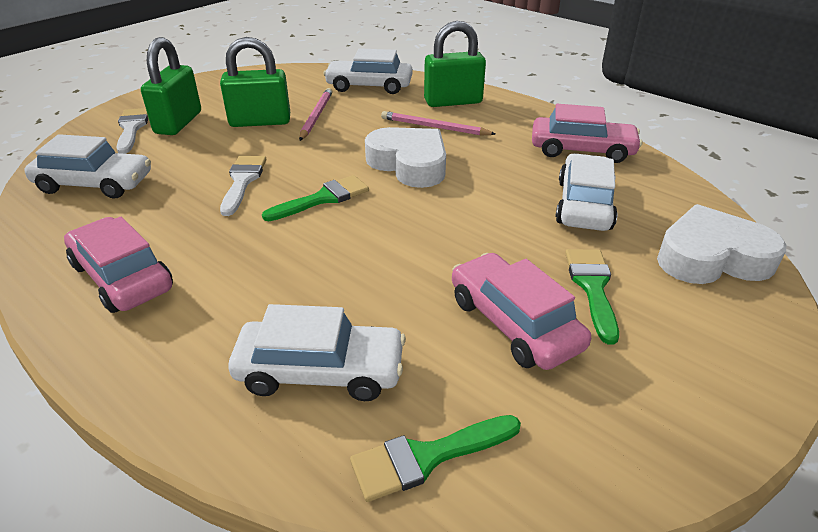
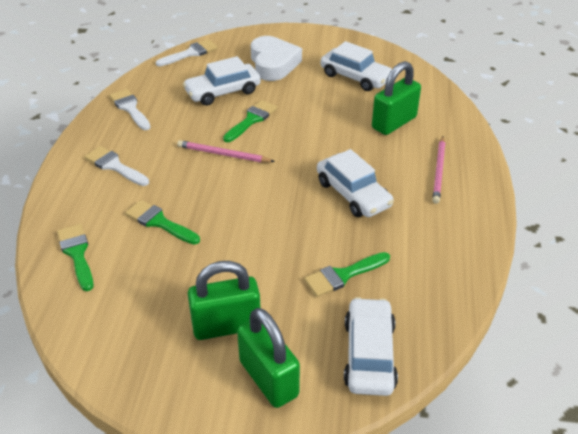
green brush: 3 -> 4
pink car: 3 -> 0
white brush: 2 -> 3
white heart: 2 -> 1

